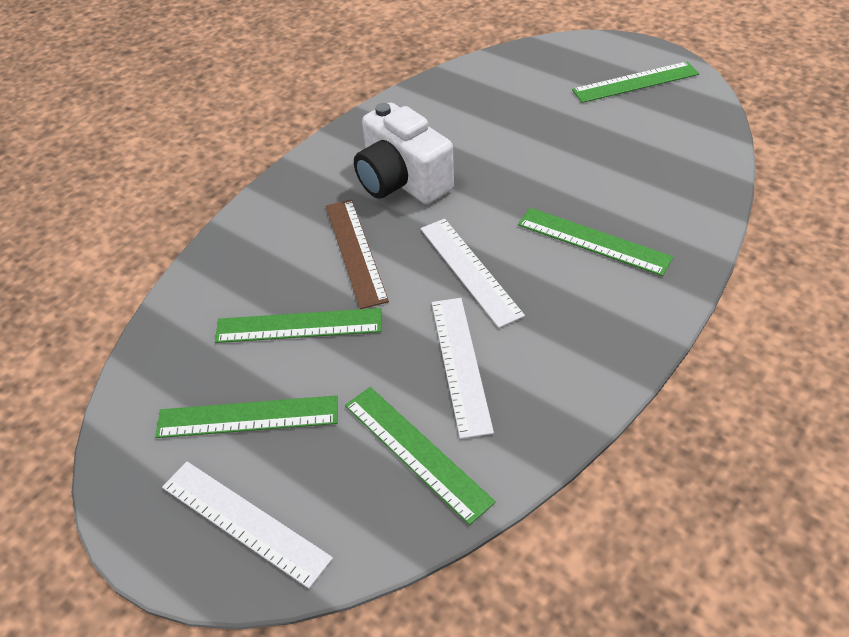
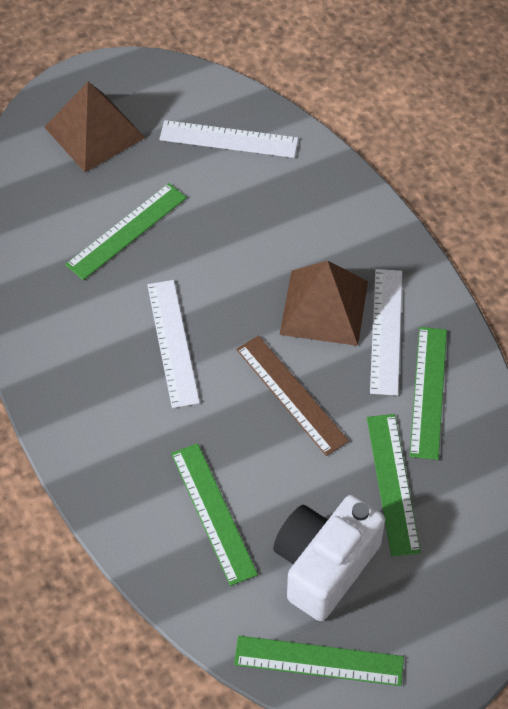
brown pyramid: 0 -> 2

